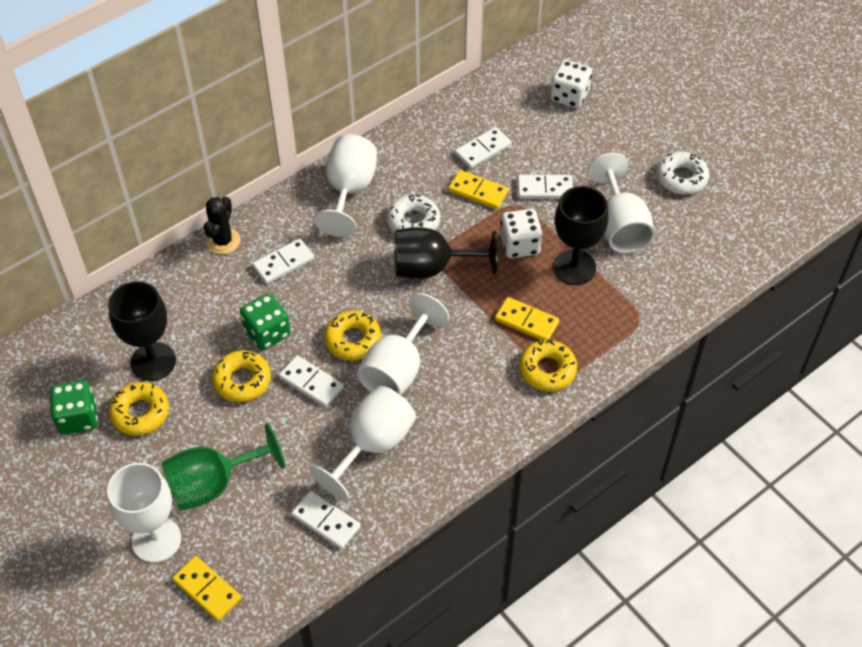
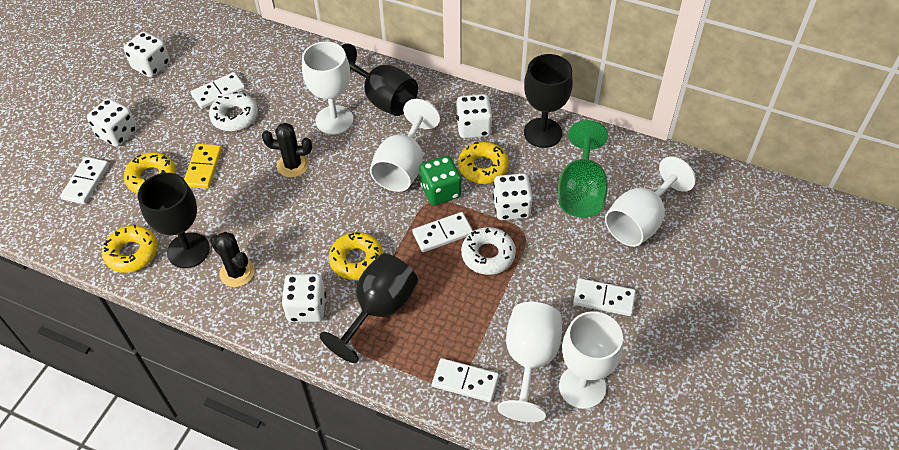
black cactus: 1 -> 2
black goblet: 3 -> 4
green dice: 2 -> 1
white dice: 2 -> 5
yellow domino: 3 -> 1

